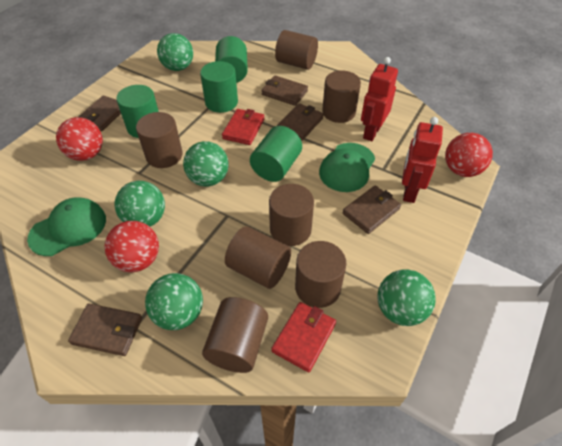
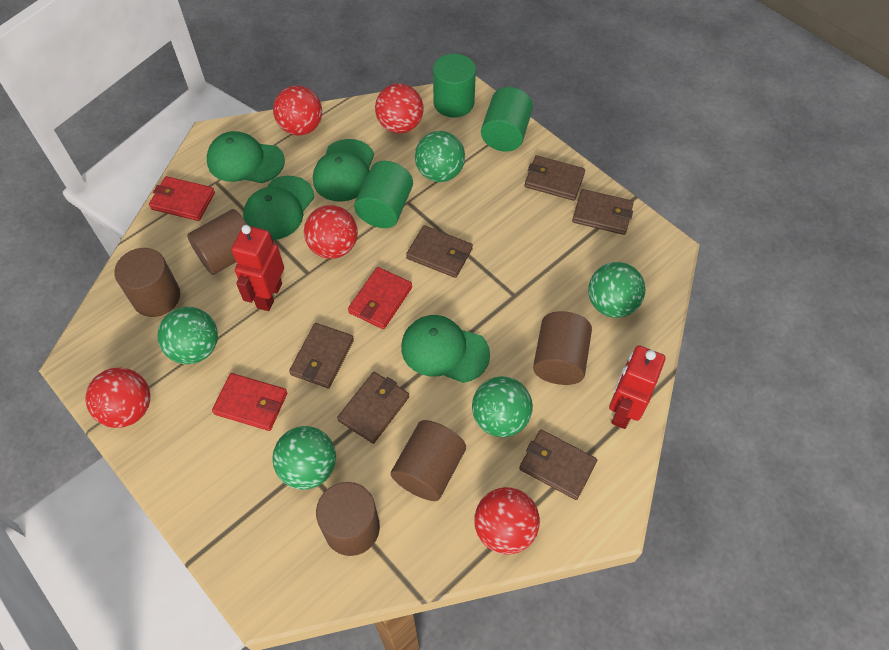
brown cylinder: 7 -> 5
brown wallet: 5 -> 6
green cap: 2 -> 4
green cylinder: 4 -> 3
red ball: 3 -> 5
red wallet: 2 -> 3

